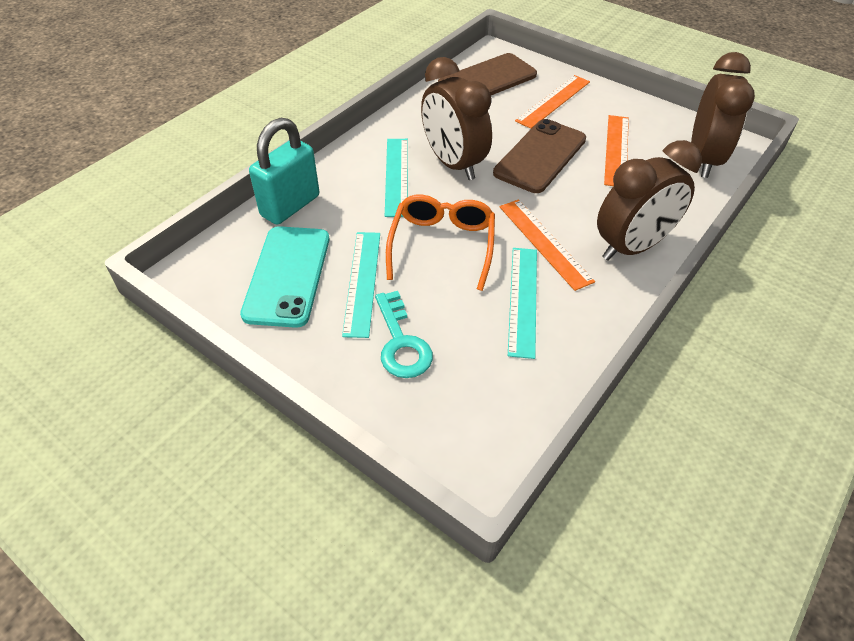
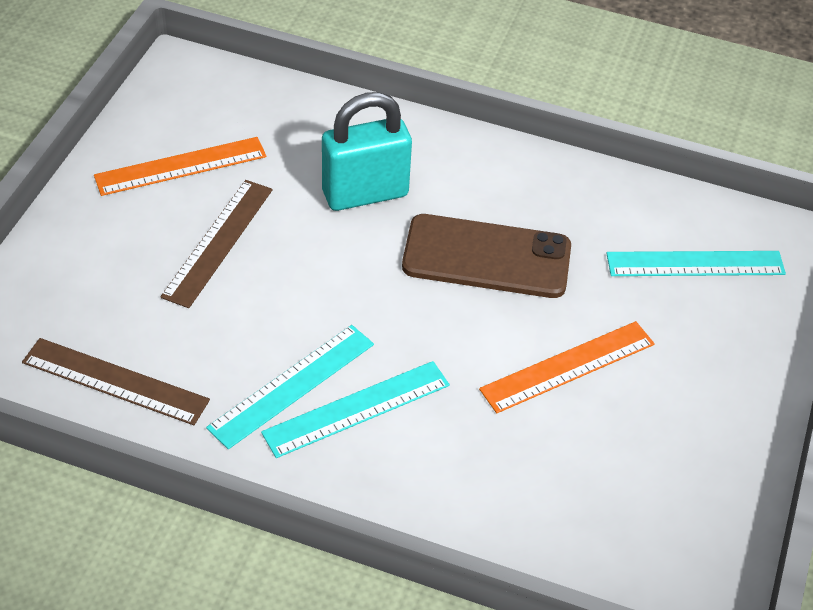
brown clock: 3 -> 0
brown phone: 2 -> 1
brown ruler: 0 -> 2
orange glasses: 1 -> 0
orange ruler: 3 -> 2
turquoise key: 1 -> 0
turquoise phone: 1 -> 0

